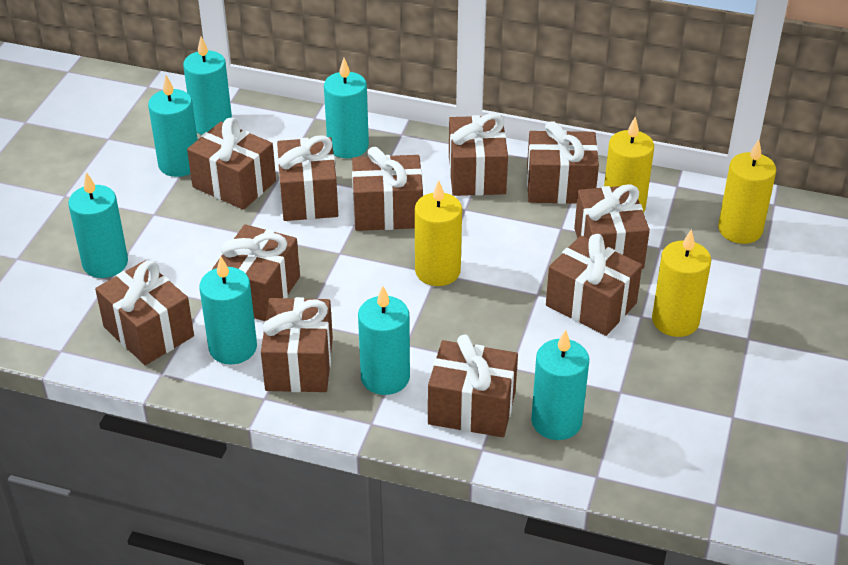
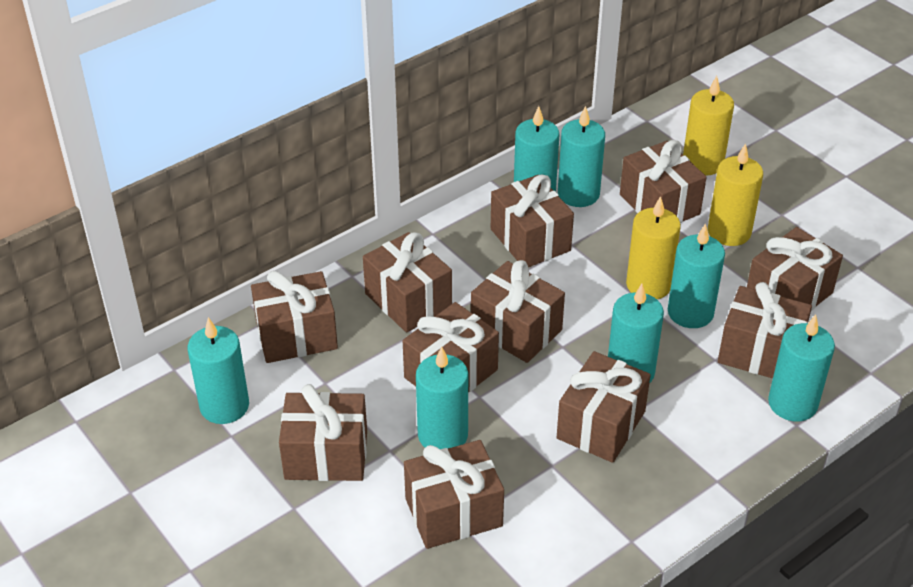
yellow candle: 4 -> 3

